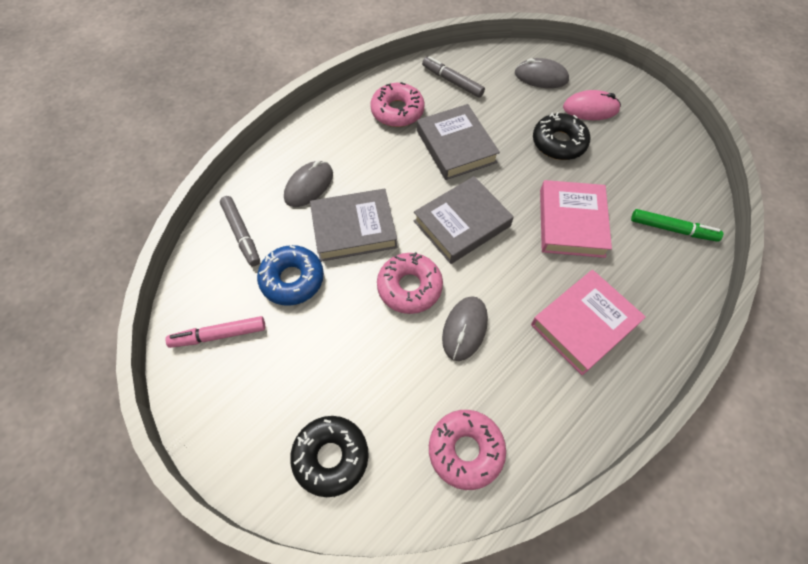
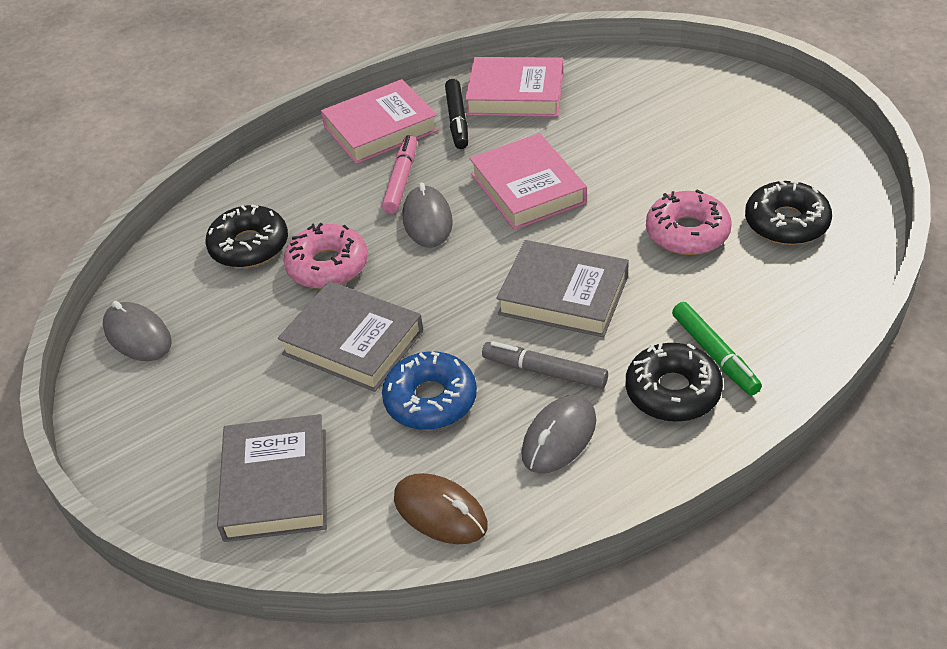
black donut: 2 -> 3
black marker: 0 -> 1
brown mouse: 0 -> 1
grey marker: 2 -> 1
pink book: 2 -> 3
pink donut: 3 -> 2
pink mouse: 1 -> 0

